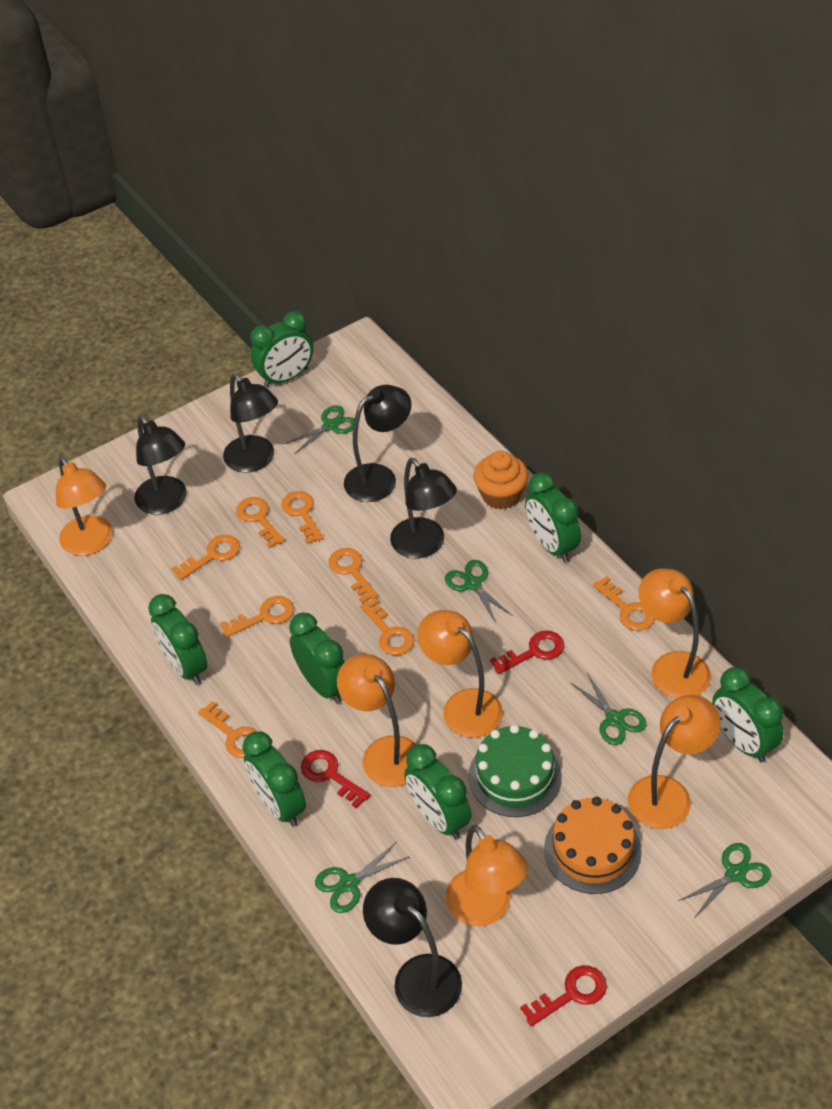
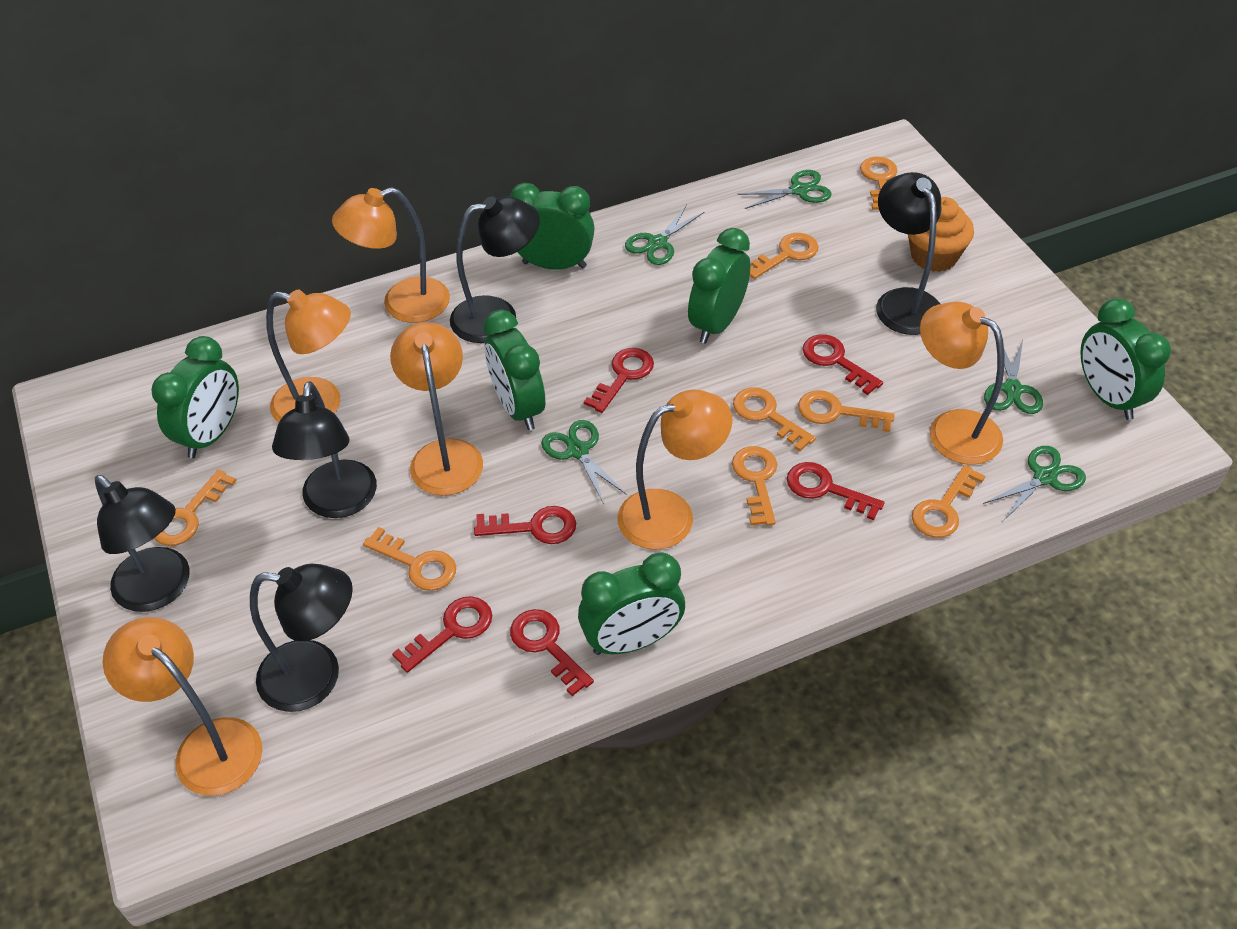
green cake: 1 -> 0
green clock: 7 -> 6
orange cake: 1 -> 0
red key: 3 -> 6

